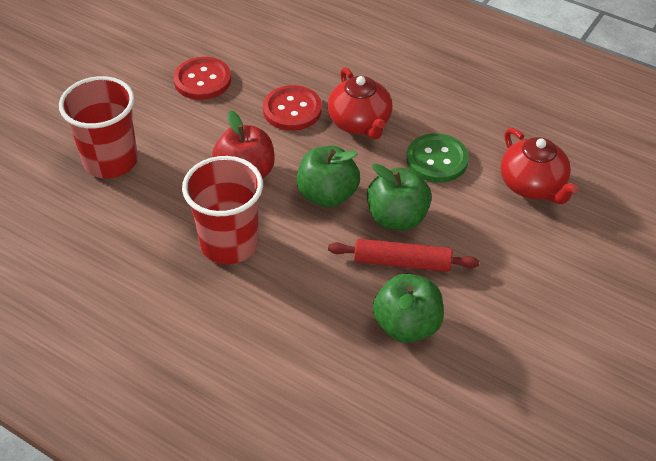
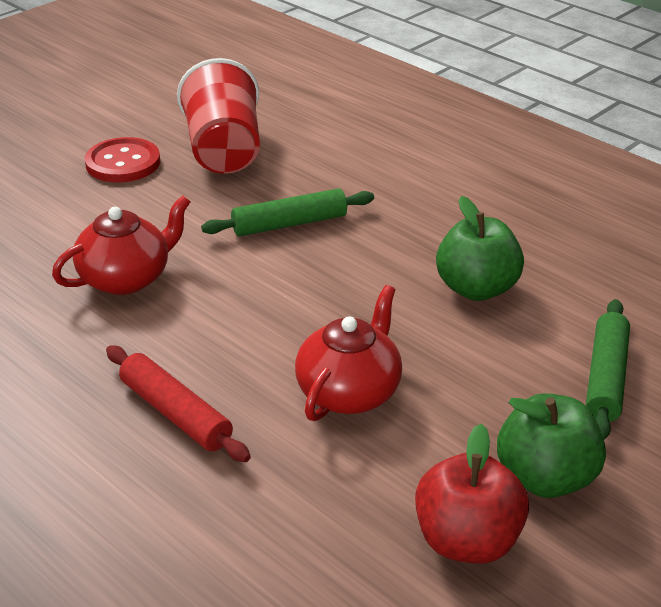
green apple: 3 -> 2
green button: 1 -> 0
green rolling pin: 0 -> 2
red button: 2 -> 1
red cup: 2 -> 1

